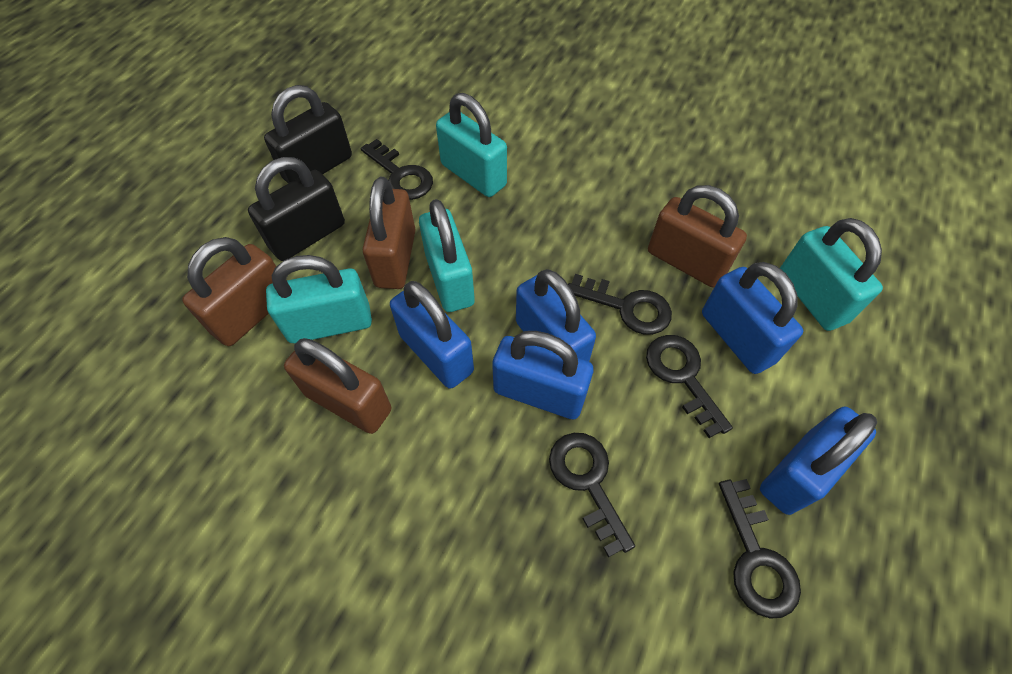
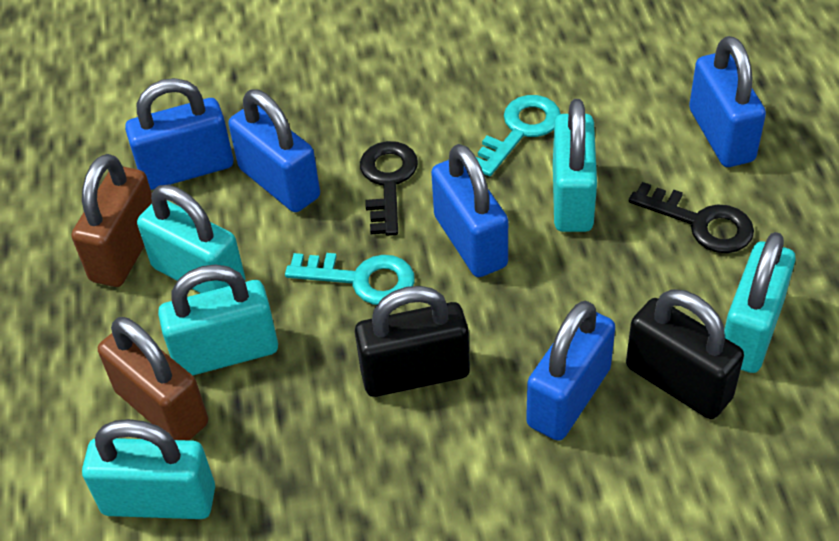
black key: 5 -> 2
brown padlock: 4 -> 2
turquoise key: 0 -> 2
turquoise padlock: 4 -> 5

